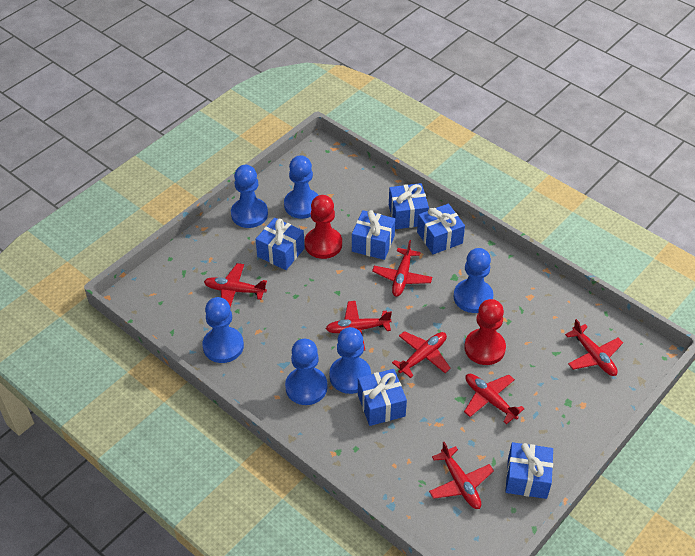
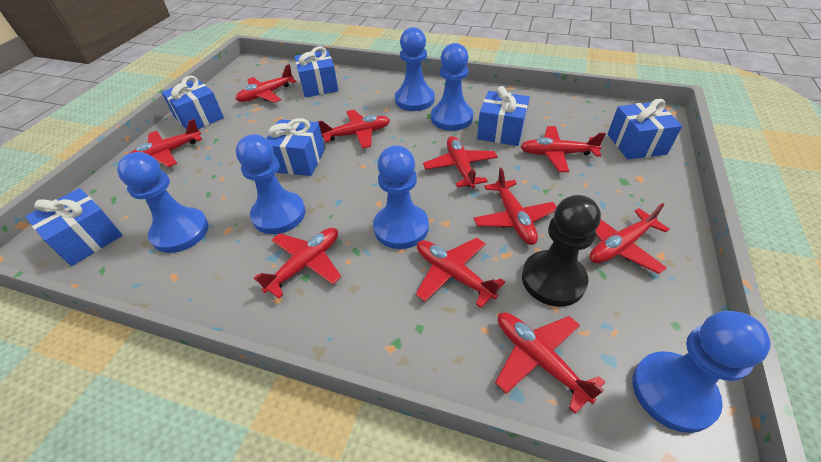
black pawn: 0 -> 1
red pawn: 2 -> 0
red plane: 7 -> 10

